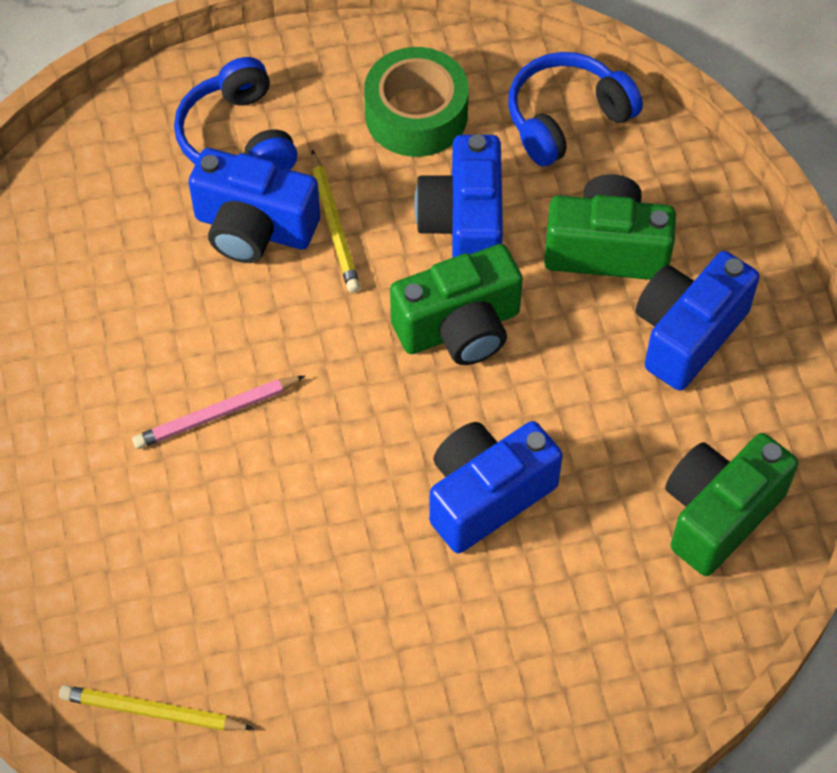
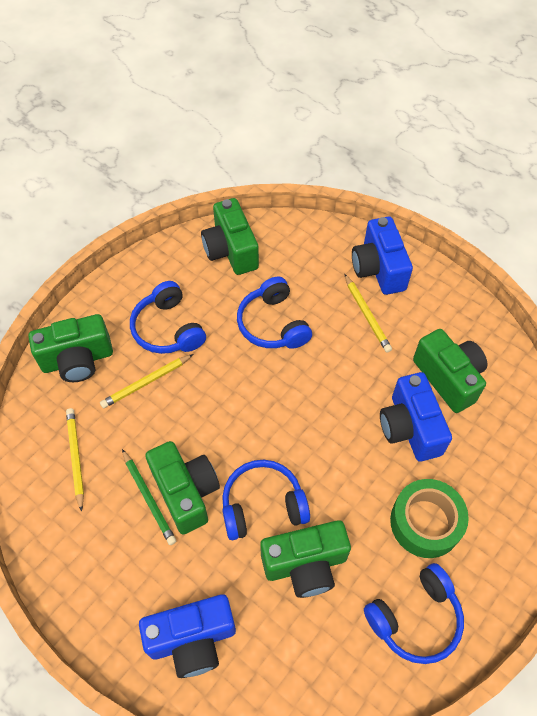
blue camera: 4 -> 3
blue headphones: 2 -> 4
green camera: 3 -> 5
green pencil: 0 -> 1
pink pencil: 1 -> 0
yellow pencil: 2 -> 3

